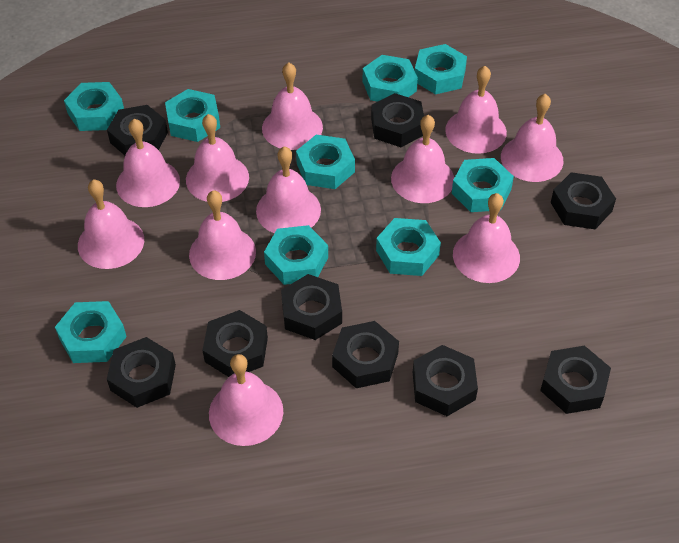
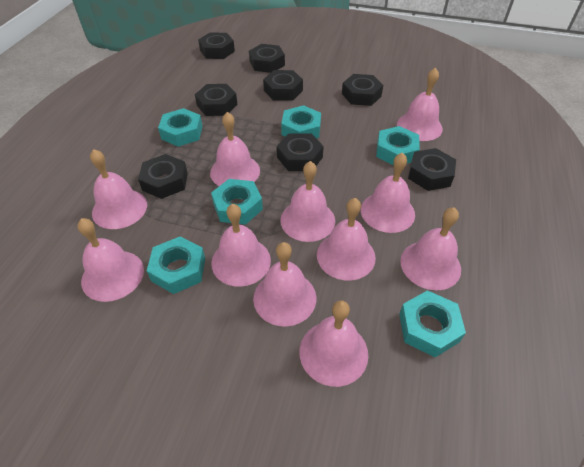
black nut: 9 -> 8
turquoise nut: 9 -> 6

